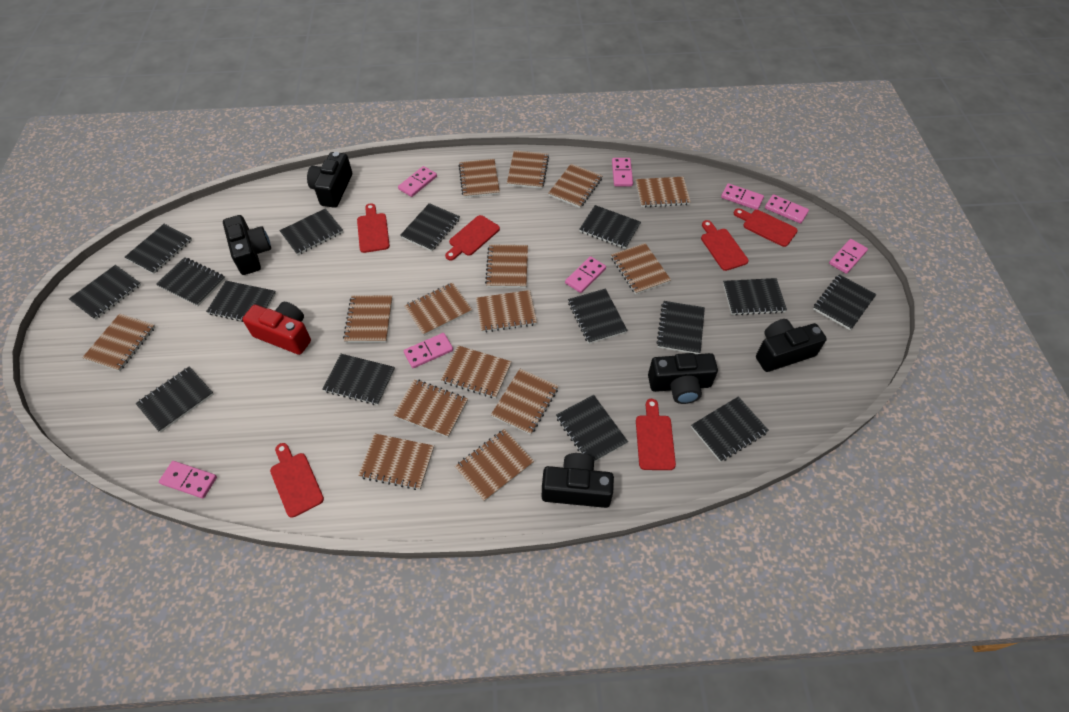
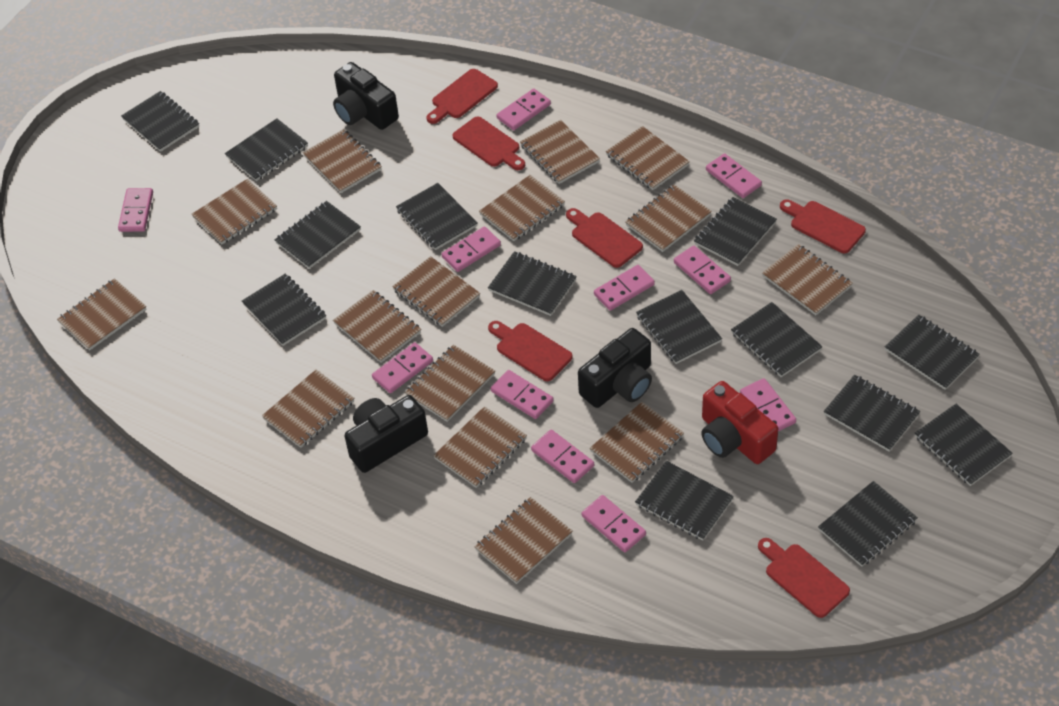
black camera: 5 -> 3
black notebook: 15 -> 14
pink domino: 8 -> 11

